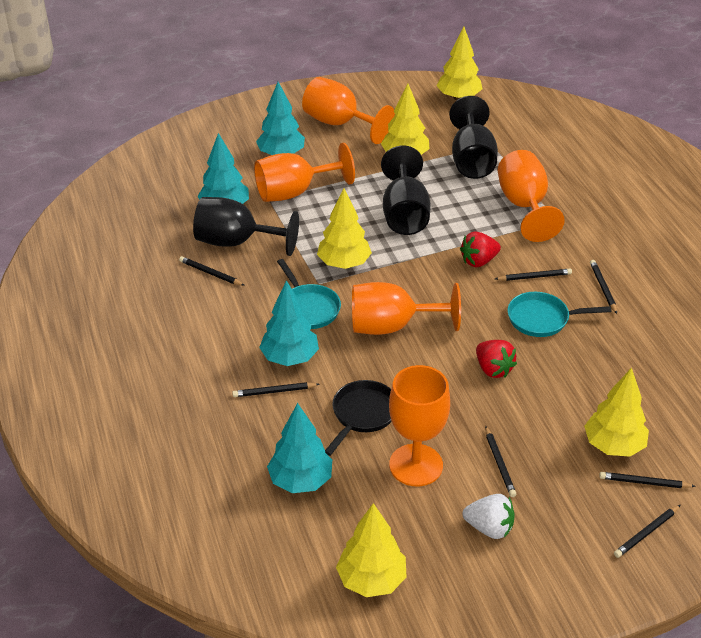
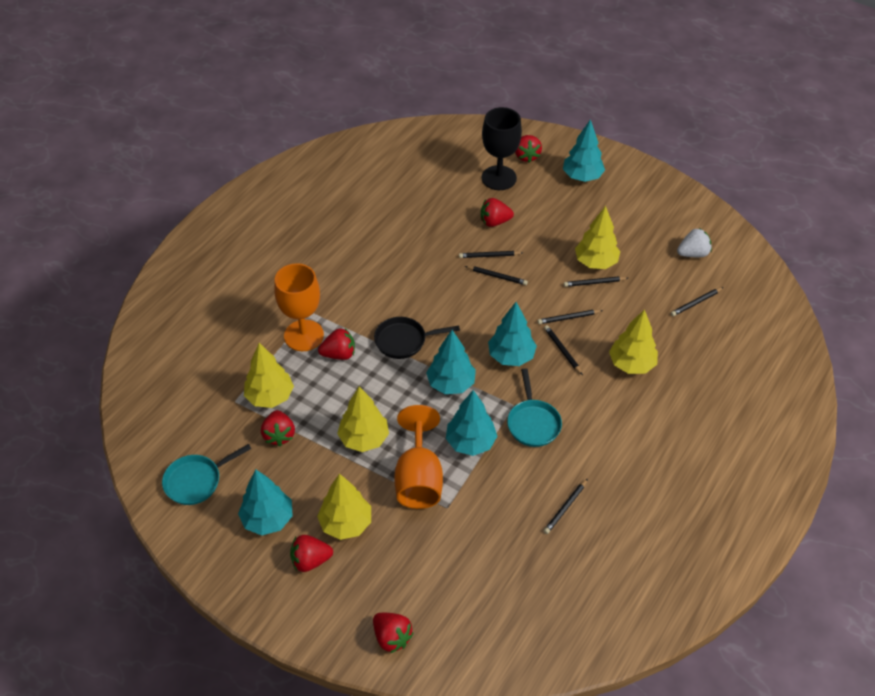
black goblet: 3 -> 1
orange goblet: 5 -> 2
red strawberry: 2 -> 6
turquoise tree: 4 -> 5

